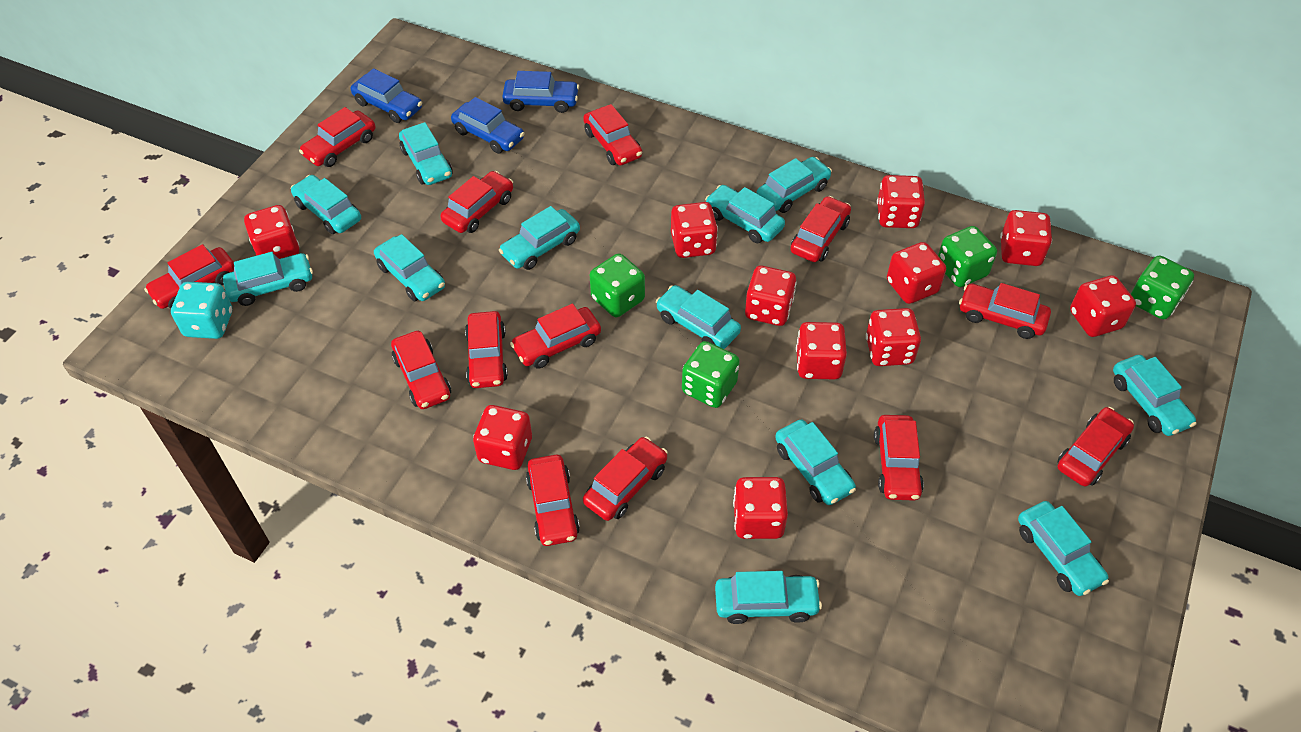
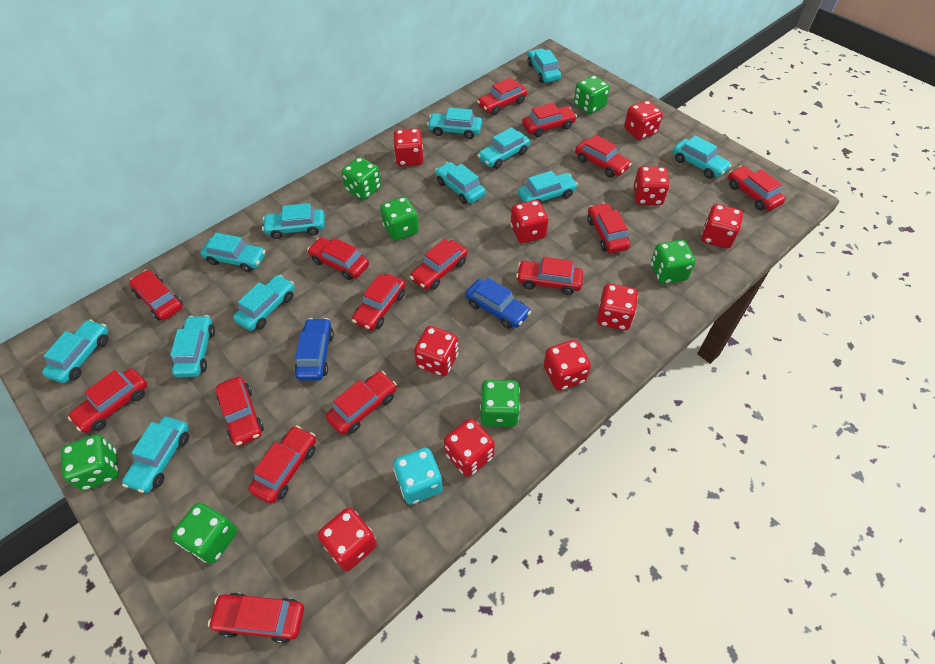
blue car: 3 -> 2
green dice: 4 -> 7
red car: 13 -> 15
red dice: 11 -> 10

